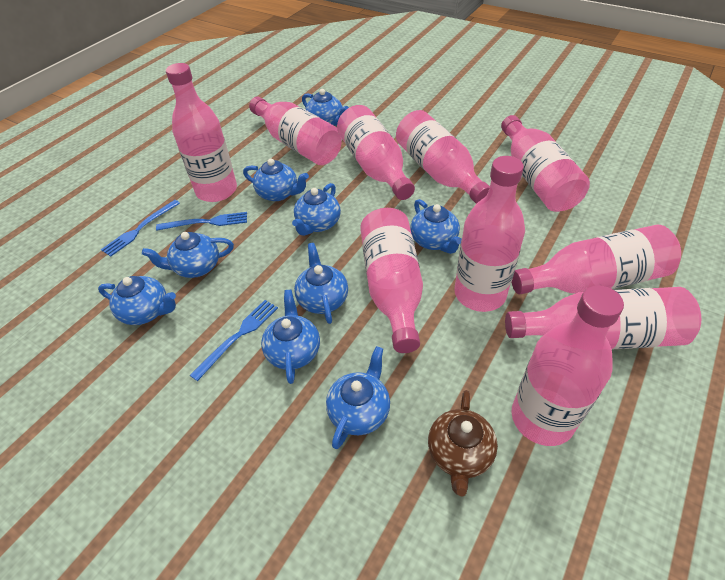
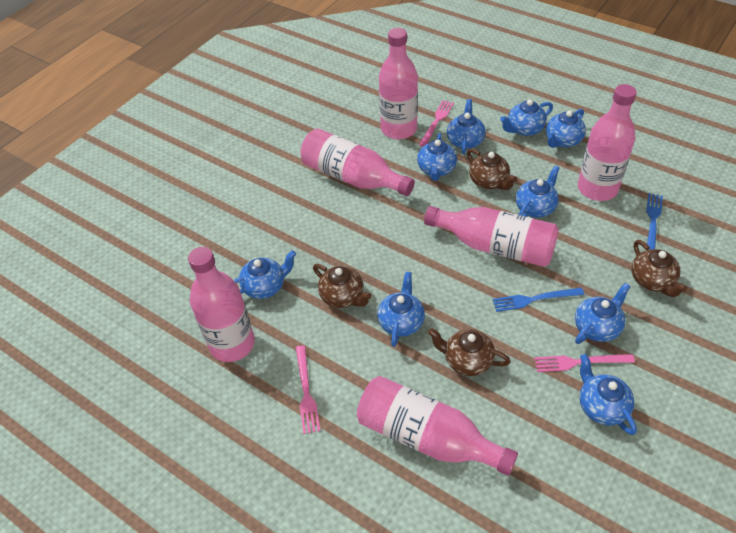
blue fork: 3 -> 2
brown teapot: 1 -> 4
pink bottle: 10 -> 6
pink fork: 0 -> 3

